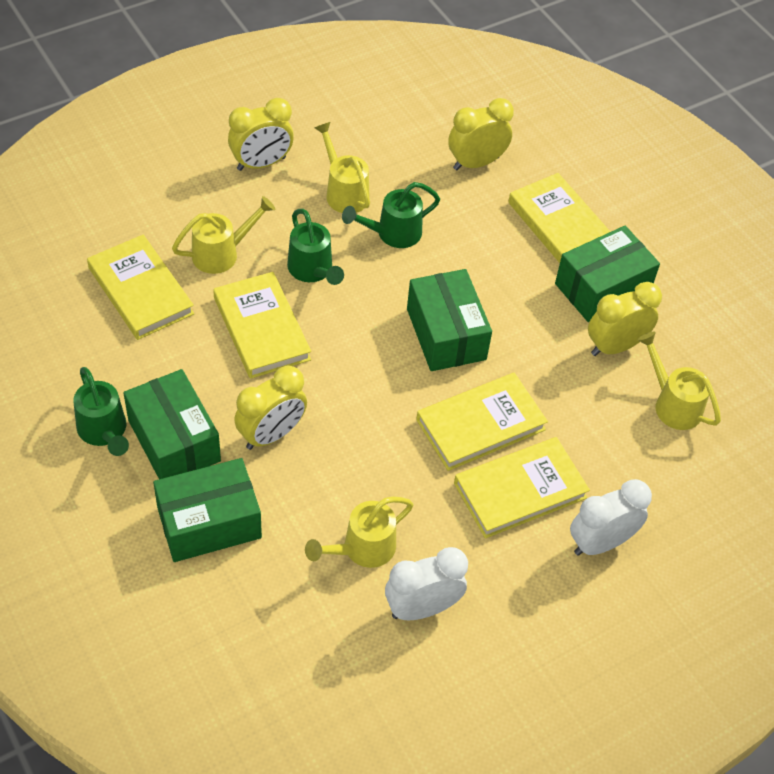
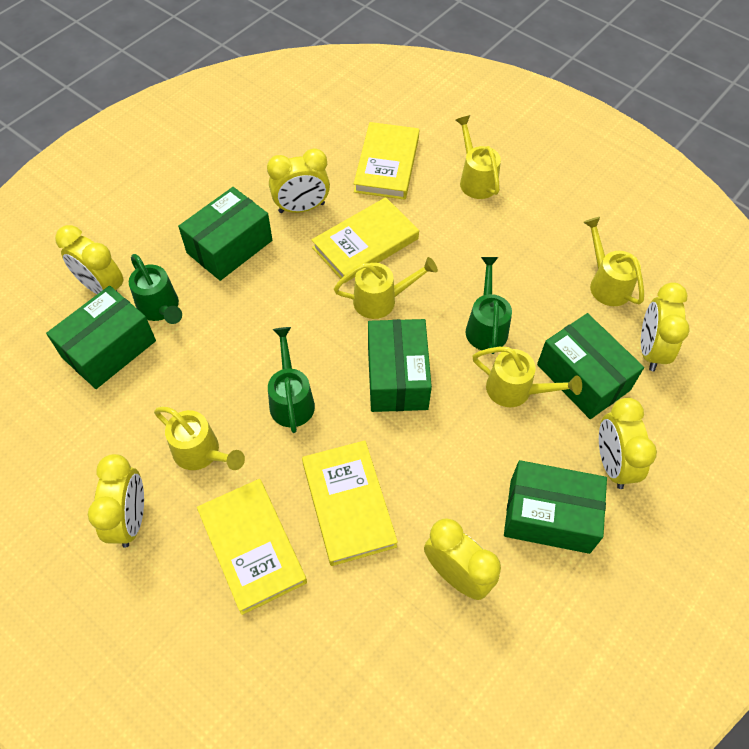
green box: 4 -> 5
white clock: 2 -> 0
yellow book: 5 -> 4
yellow clock: 4 -> 6
yellow watering can: 4 -> 5

